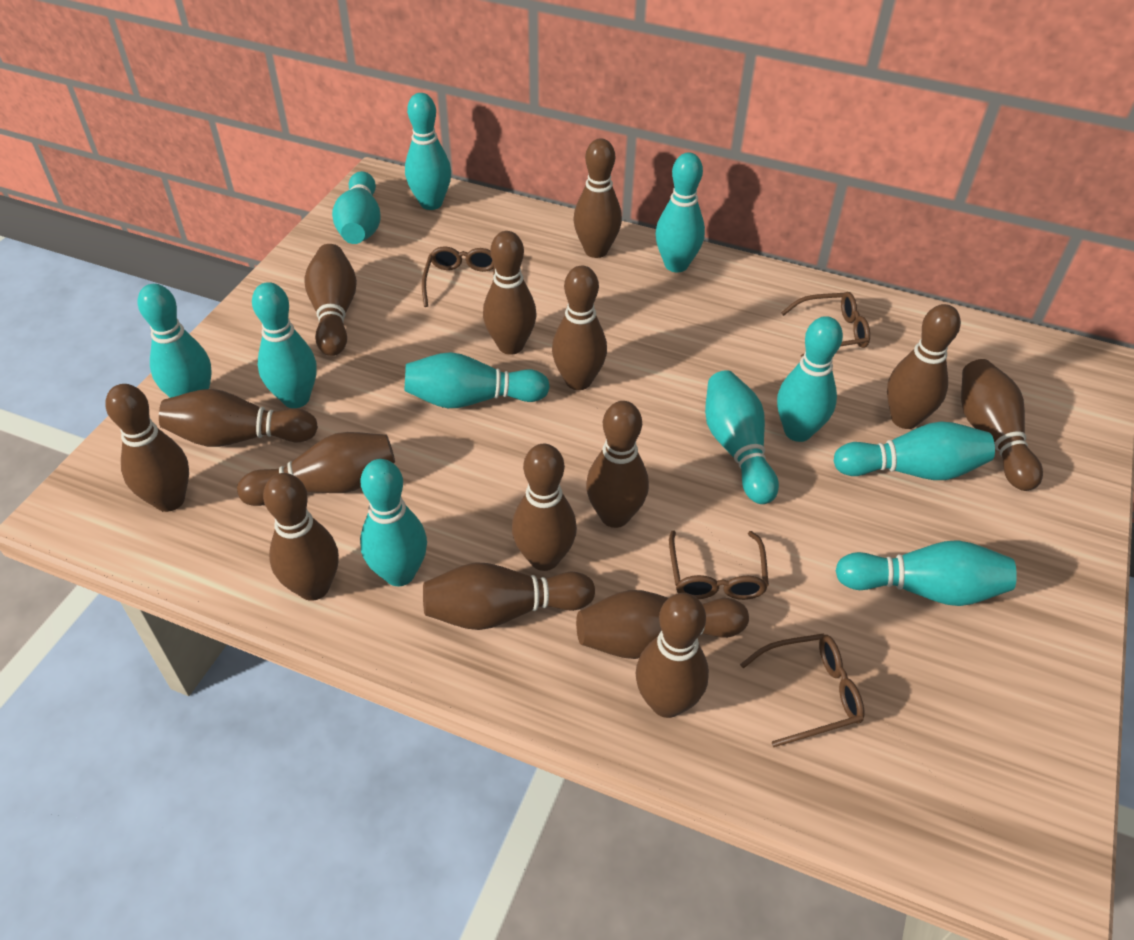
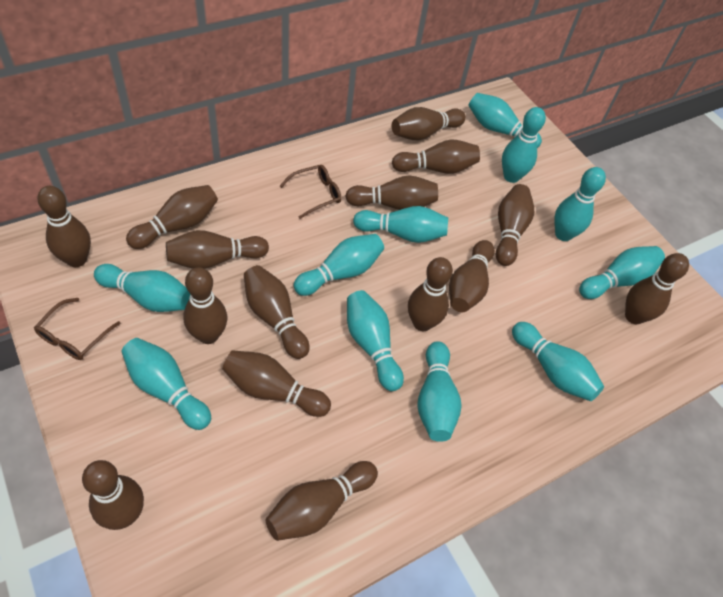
brown glasses: 4 -> 2

